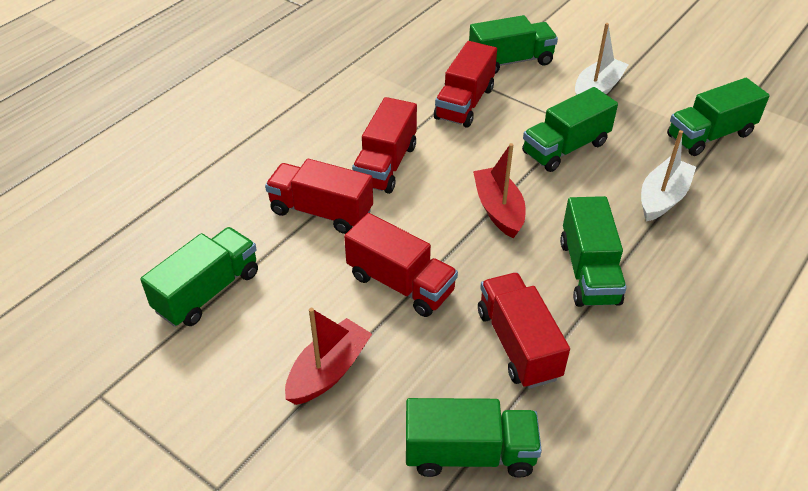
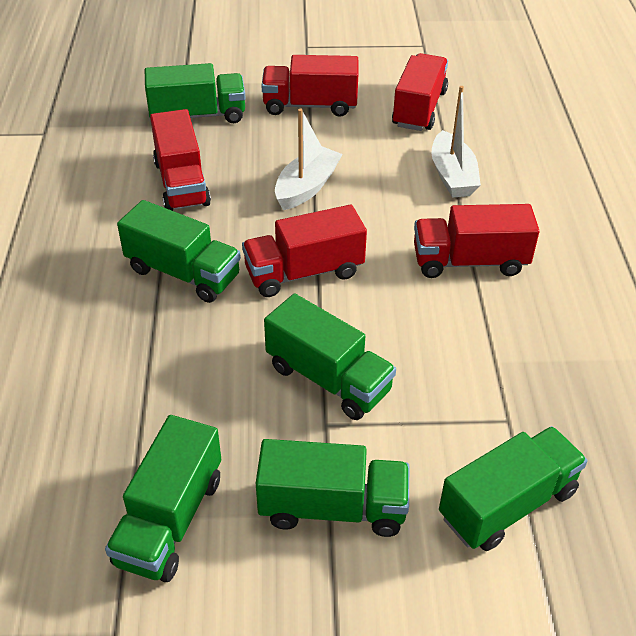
red boat: 2 -> 0

